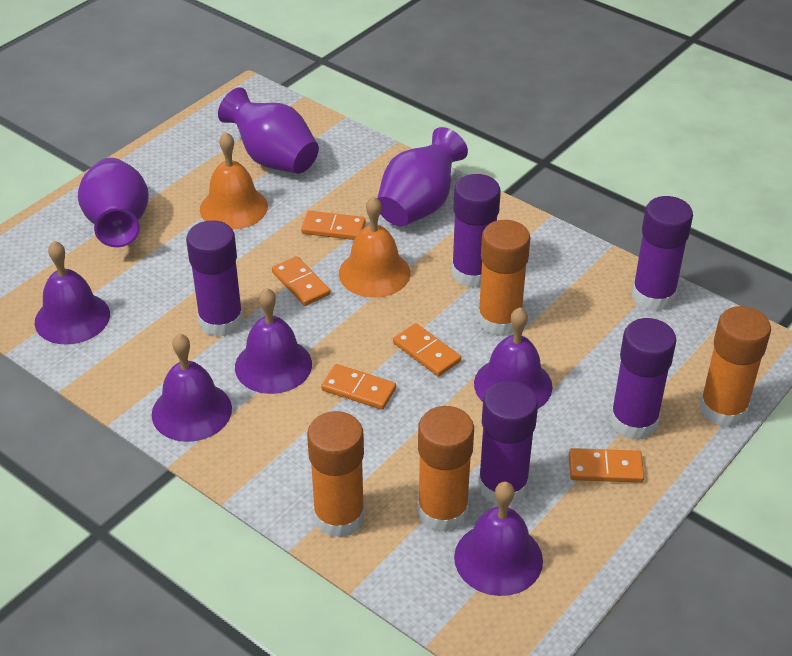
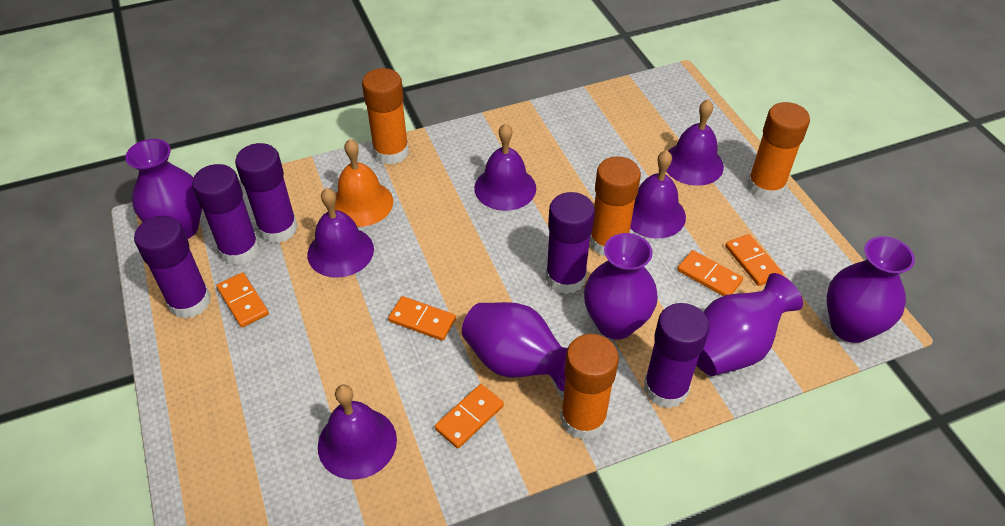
orange bell: 2 -> 1
purple vase: 3 -> 5

